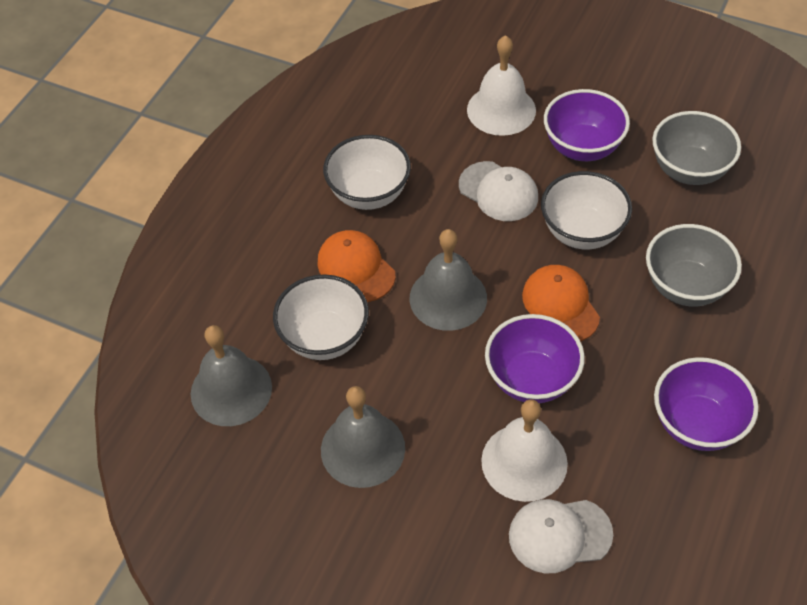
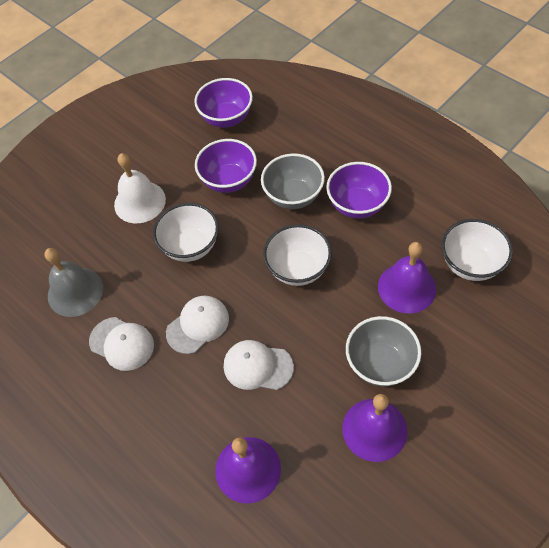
grey bell: 3 -> 1
orange cap: 2 -> 0
purple bell: 0 -> 3
white bell: 2 -> 1
white cap: 2 -> 3

